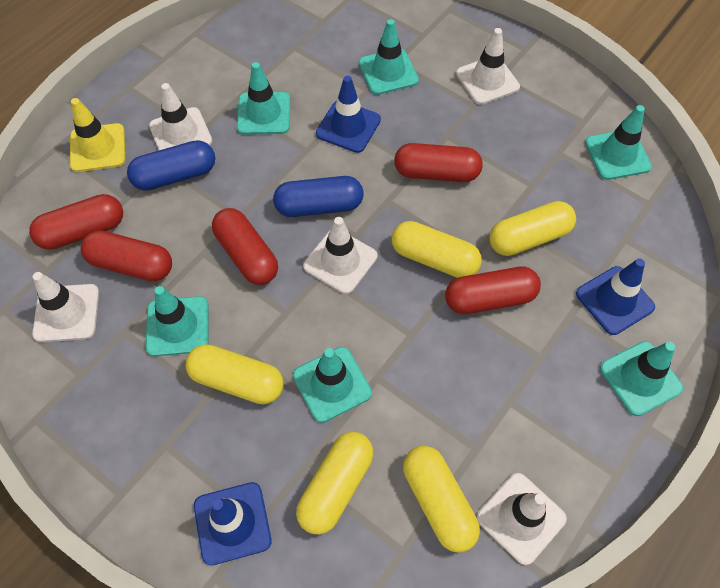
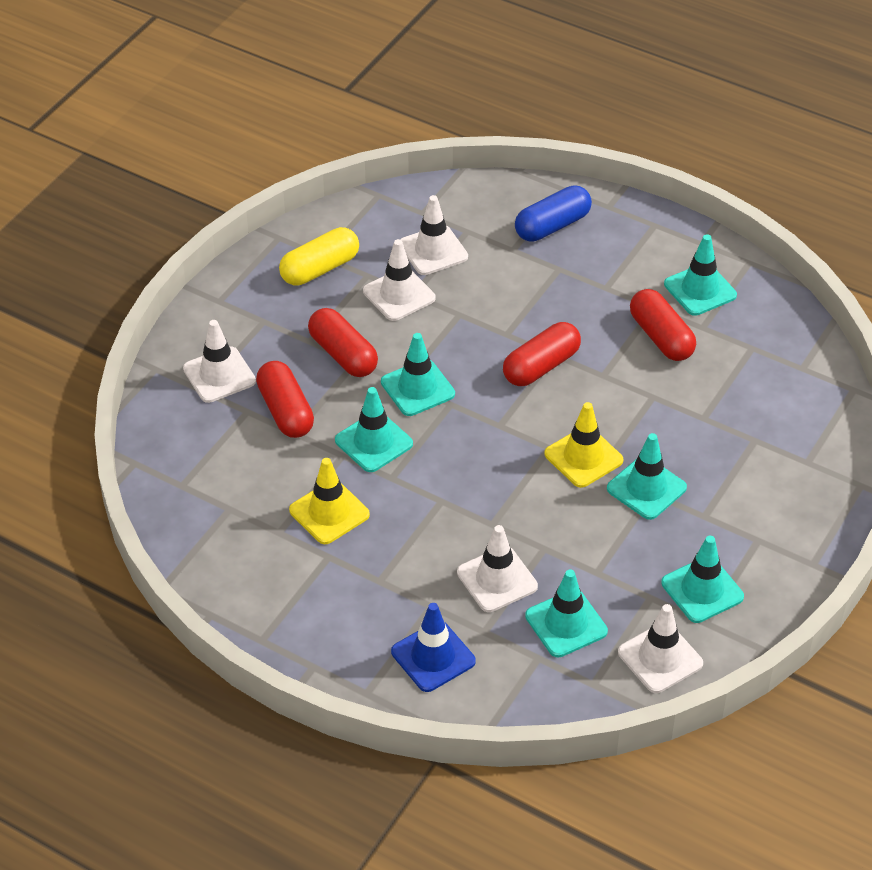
blue capsule: 2 -> 1
blue traffic cone: 3 -> 1
red capsule: 5 -> 4
yellow capsule: 5 -> 1
yellow traffic cone: 1 -> 2

